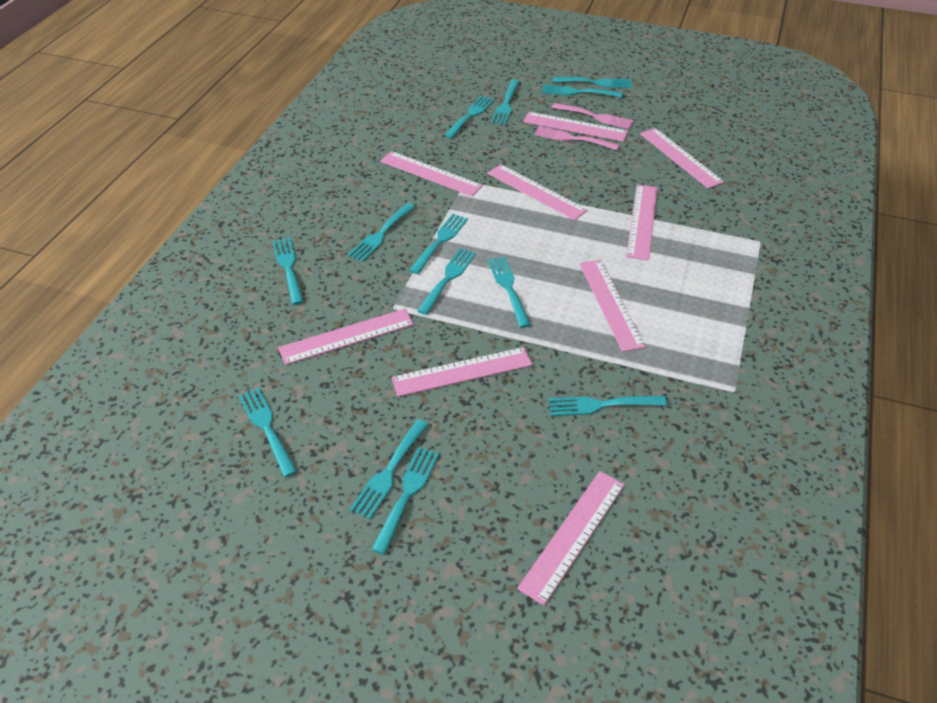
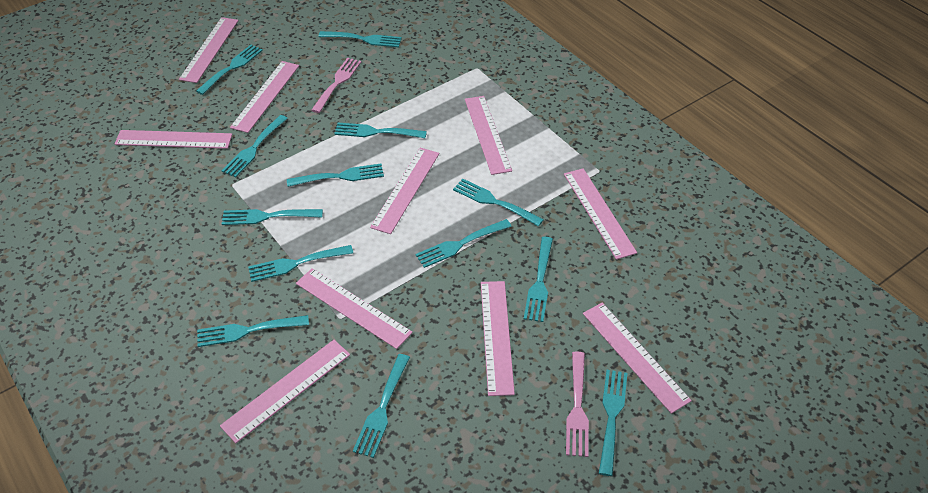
pink ruler: 9 -> 10

